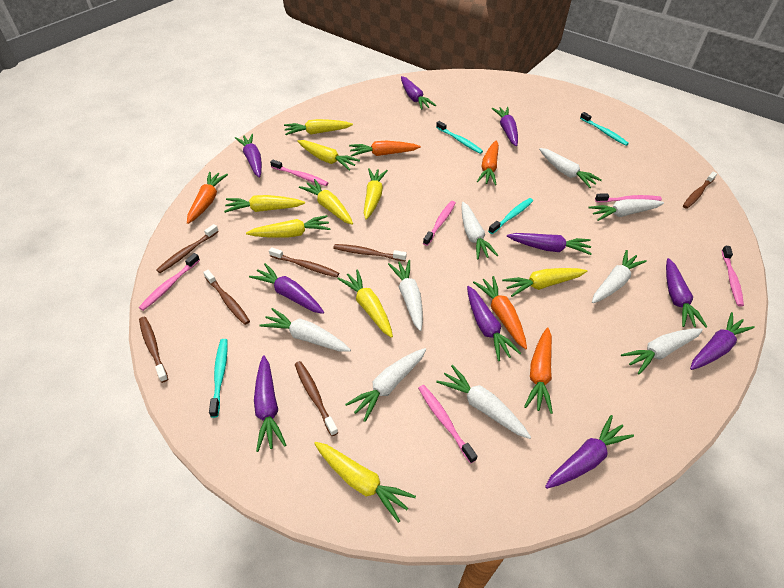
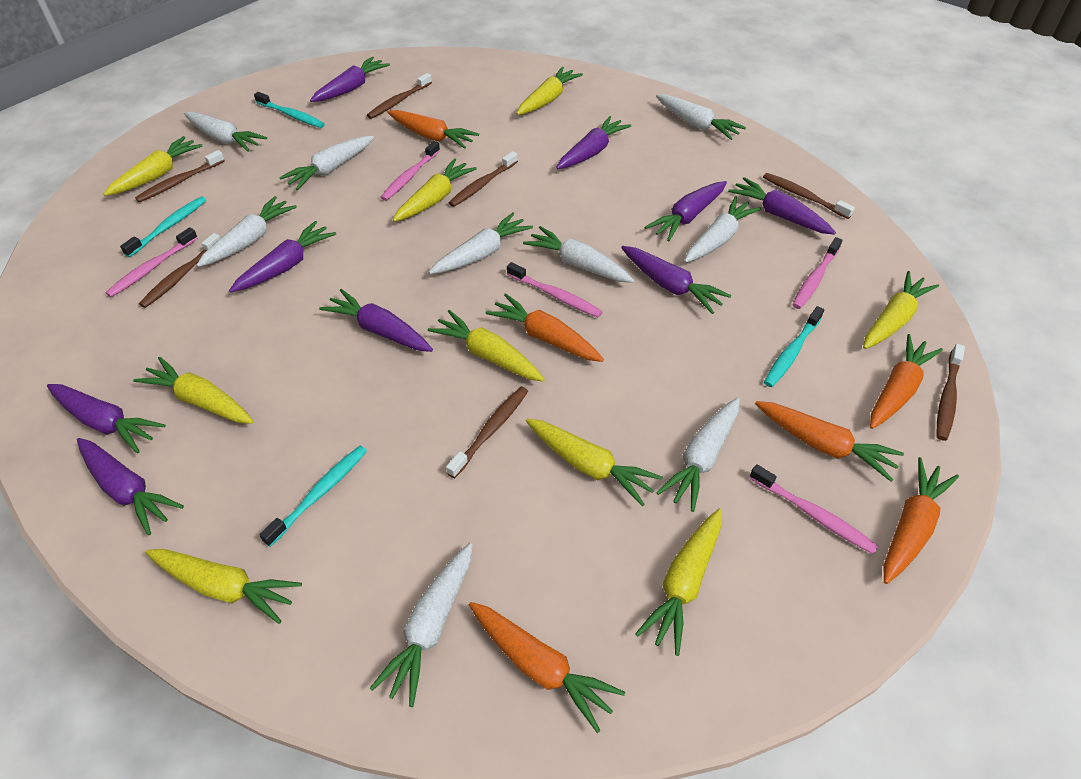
orange carrot: 5 -> 6
pink toothbrush: 6 -> 5
purple carrot: 10 -> 9

